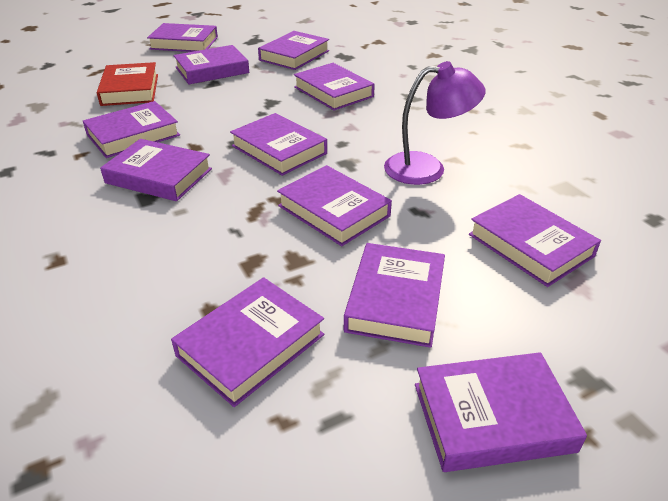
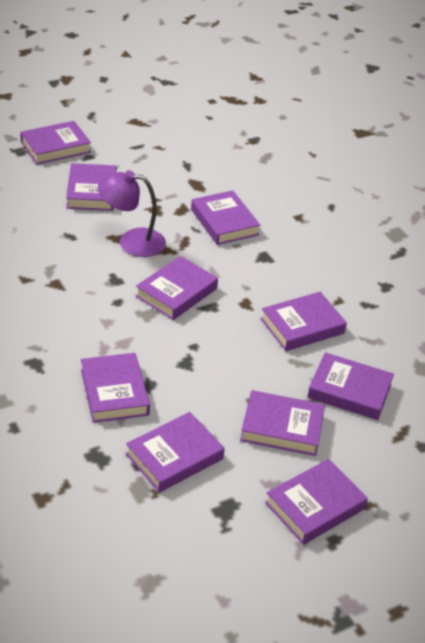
purple book: 12 -> 10
red book: 1 -> 0

